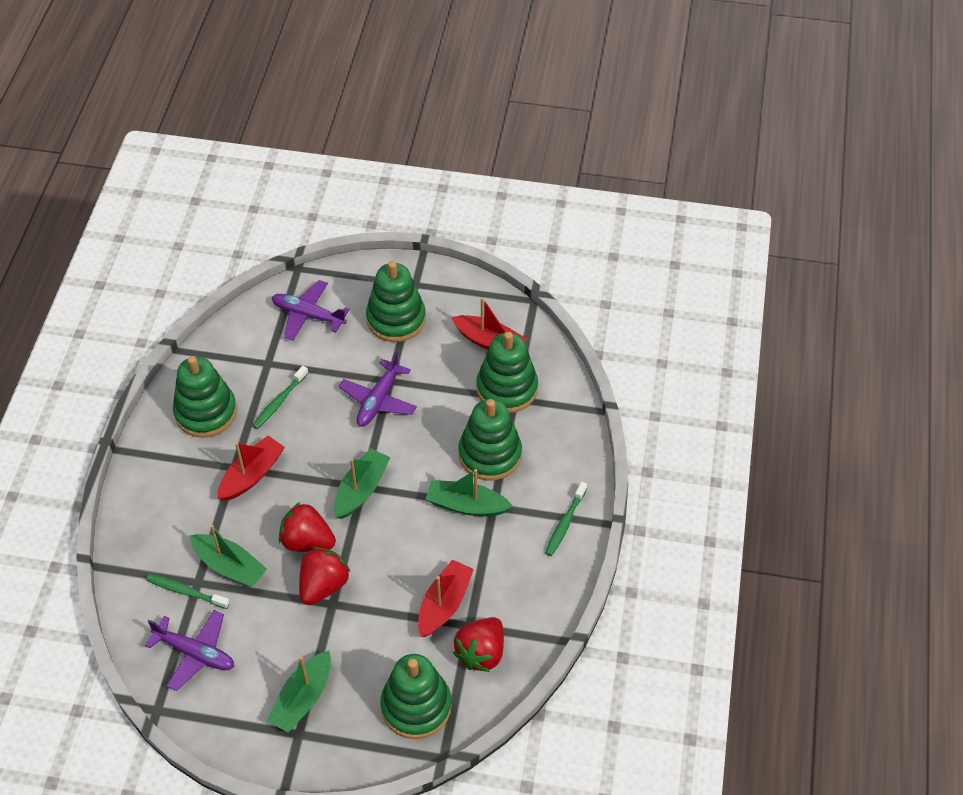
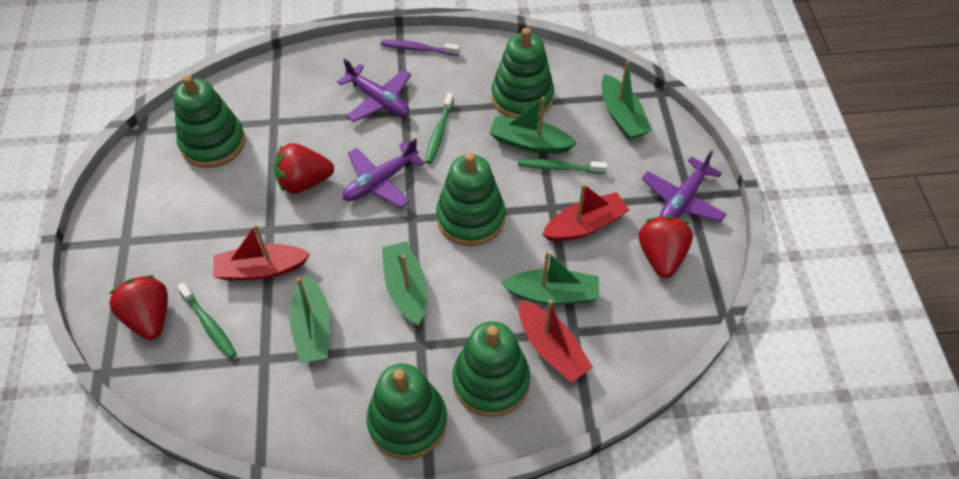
green boat: 4 -> 5
purple toothbrush: 0 -> 1

